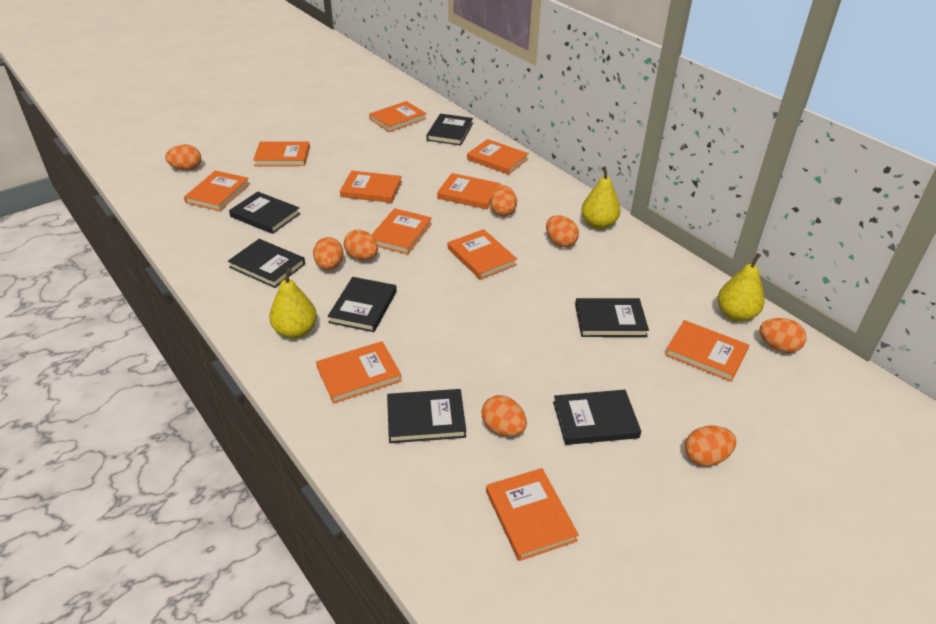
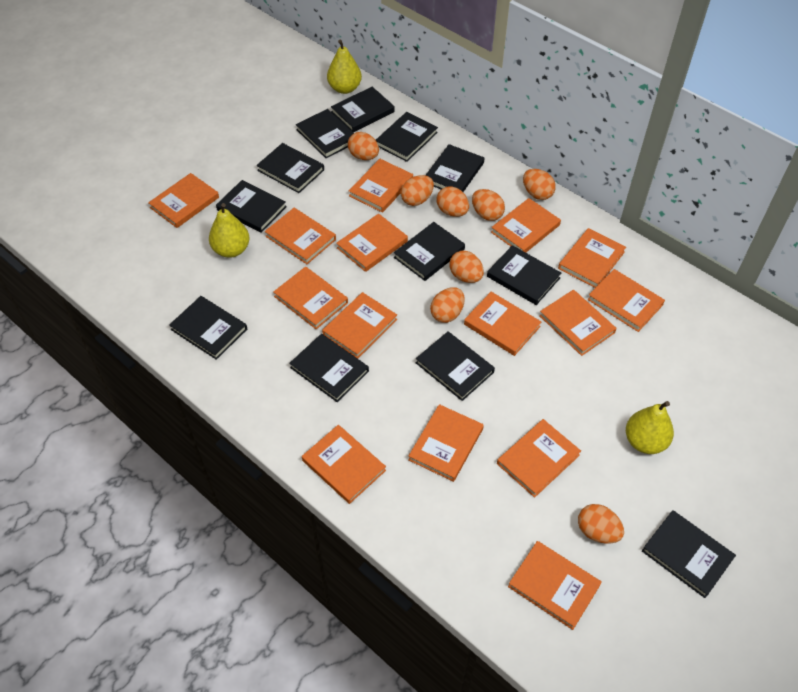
black book: 7 -> 12
orange book: 11 -> 15

